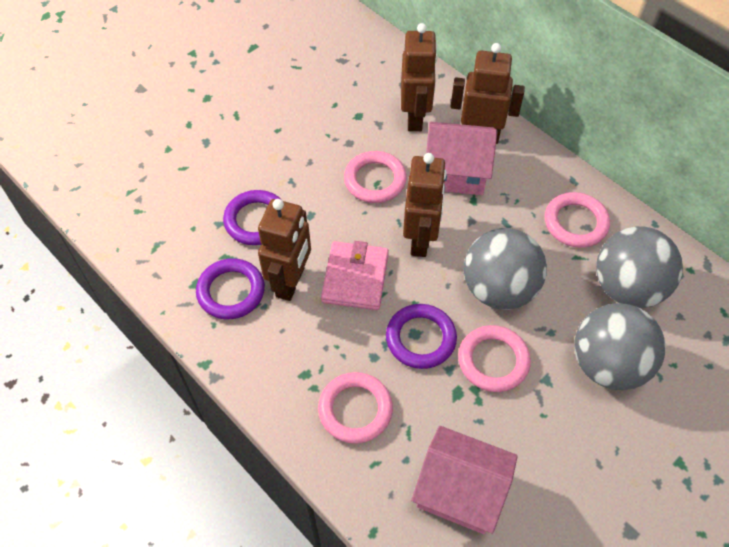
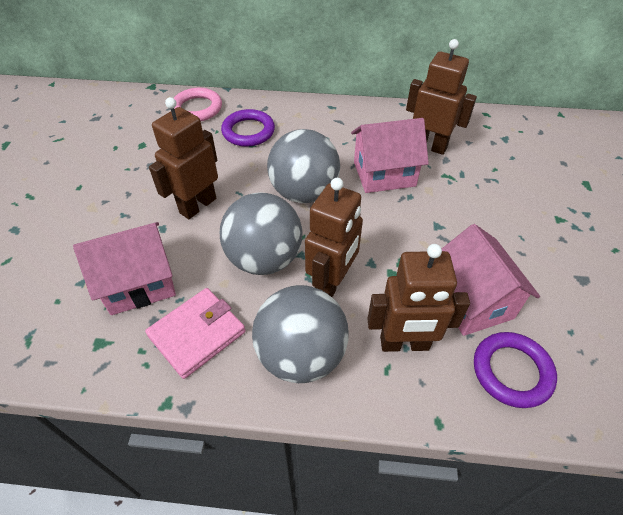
pink house: 2 -> 3
pink ring: 4 -> 1
purple ring: 3 -> 2

